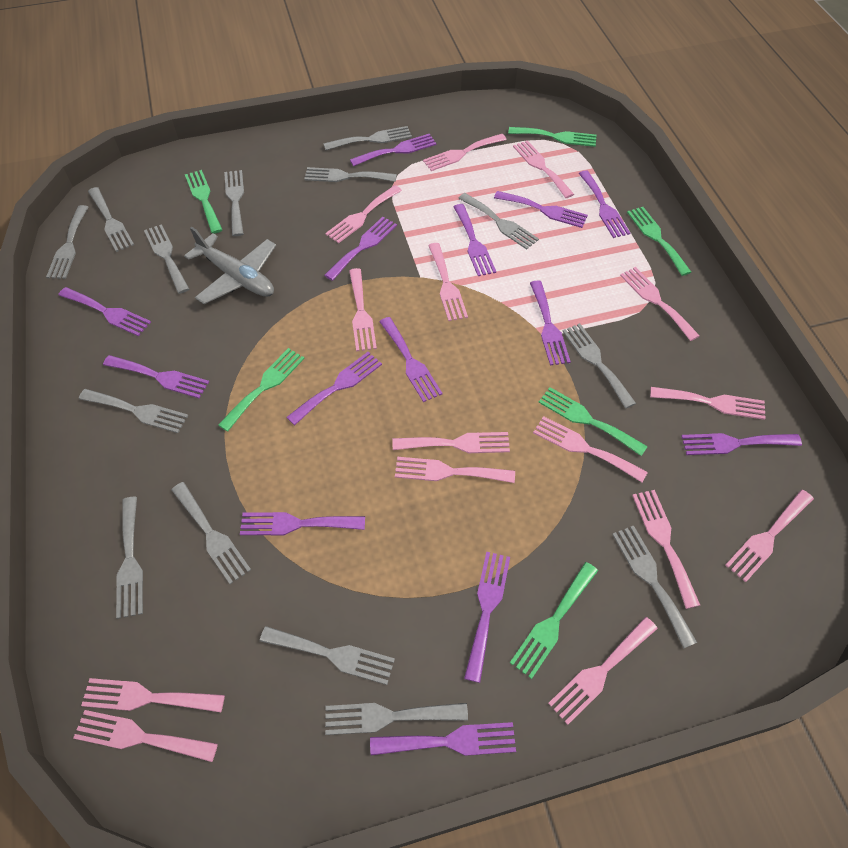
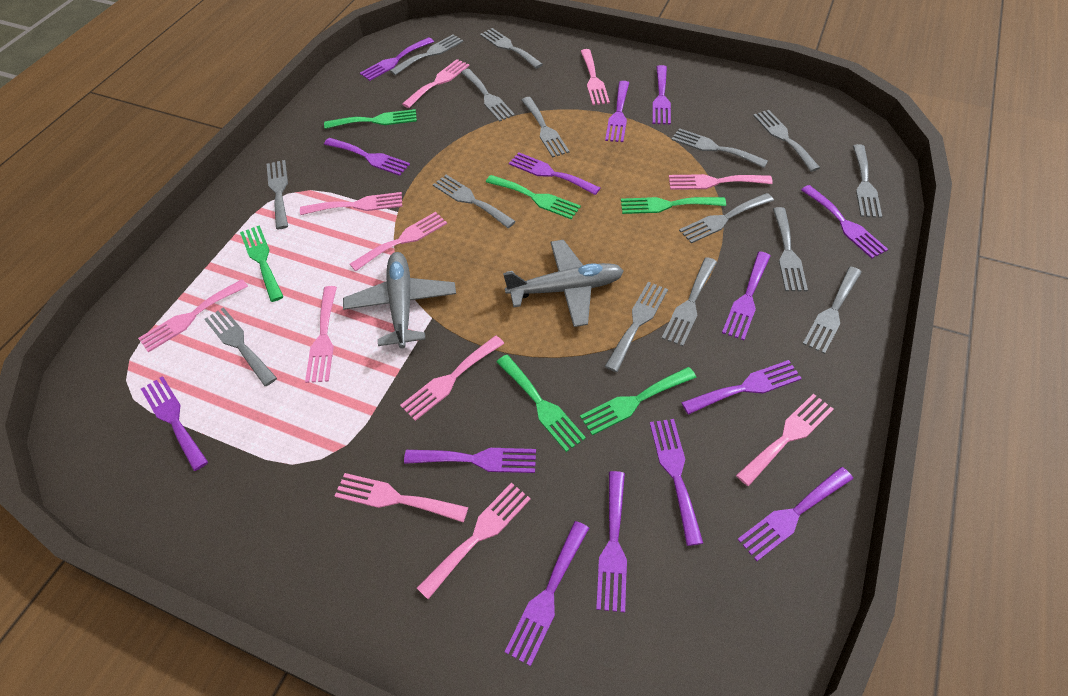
grey fork: 14 -> 15
grey plane: 1 -> 2
pink fork: 15 -> 11

